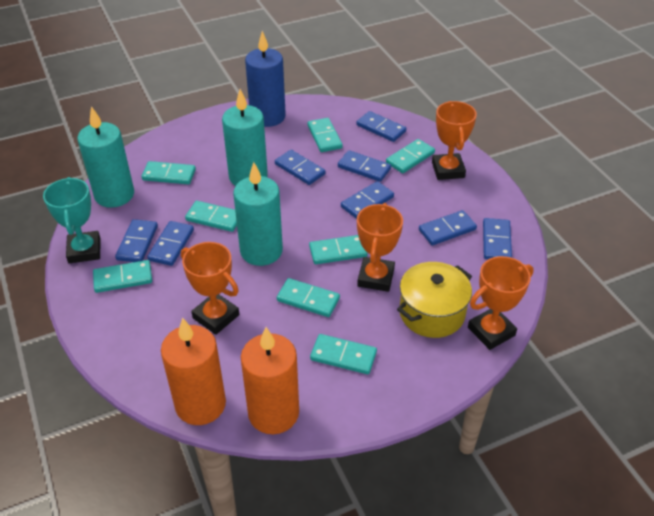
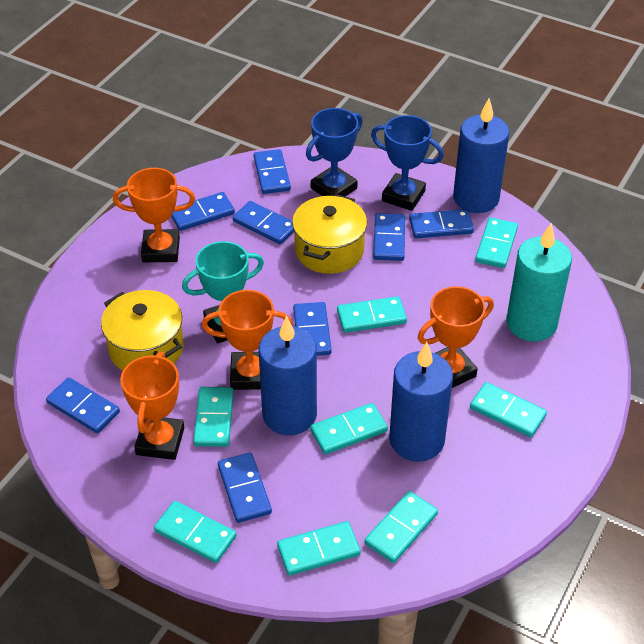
blue candle: 1 -> 3
blue trophy: 0 -> 2
orange candle: 2 -> 0
turquoise candle: 3 -> 1
yellow pot: 1 -> 2

